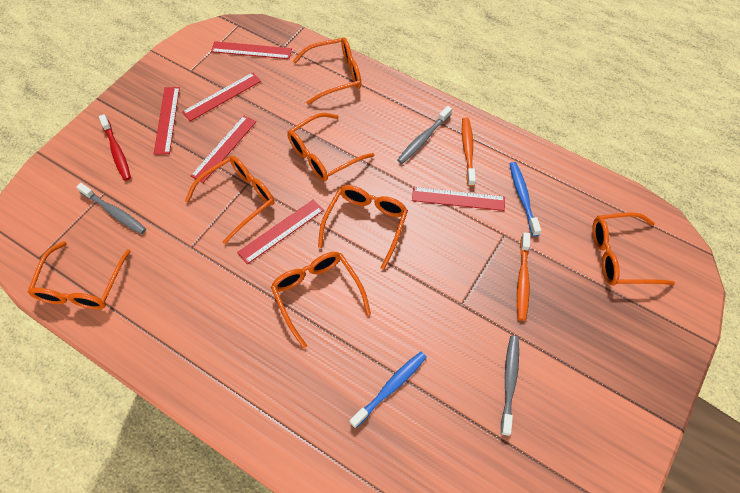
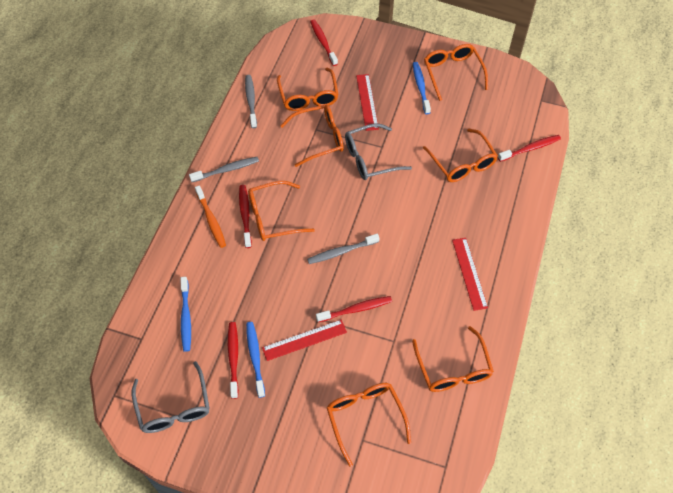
blue toothbrush: 2 -> 3
grey glasses: 0 -> 2
orange toothbrush: 2 -> 1
red ruler: 6 -> 3
red toothbrush: 1 -> 5

